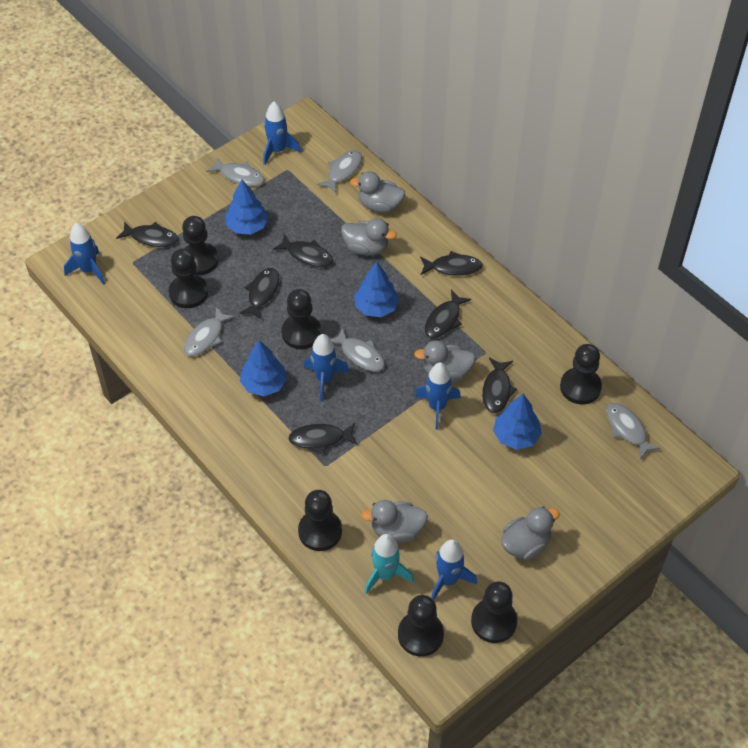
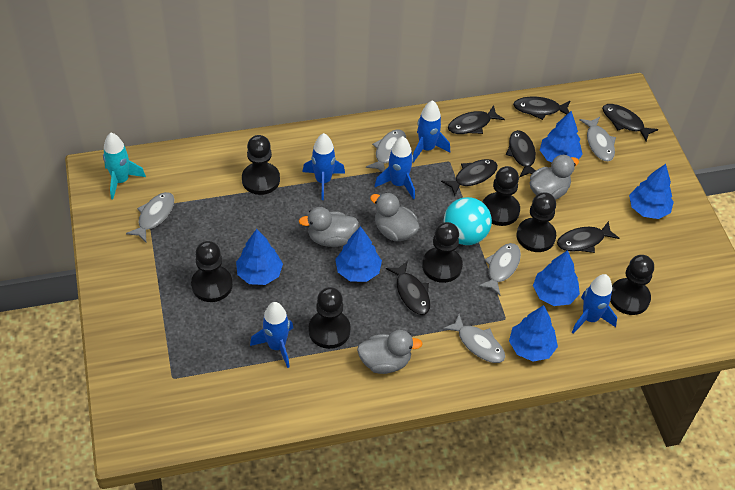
blue tree: 4 -> 6
grey duck: 5 -> 4
turquoise ball: 0 -> 1

